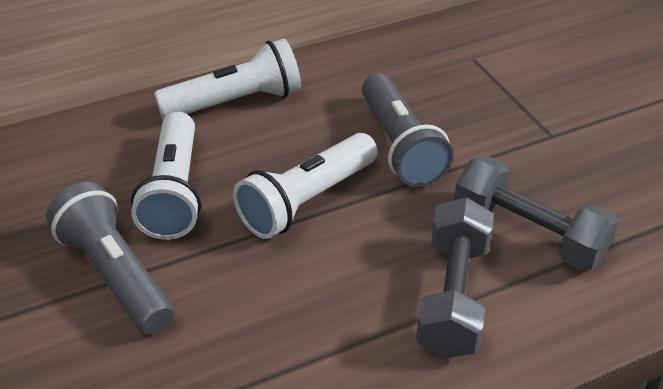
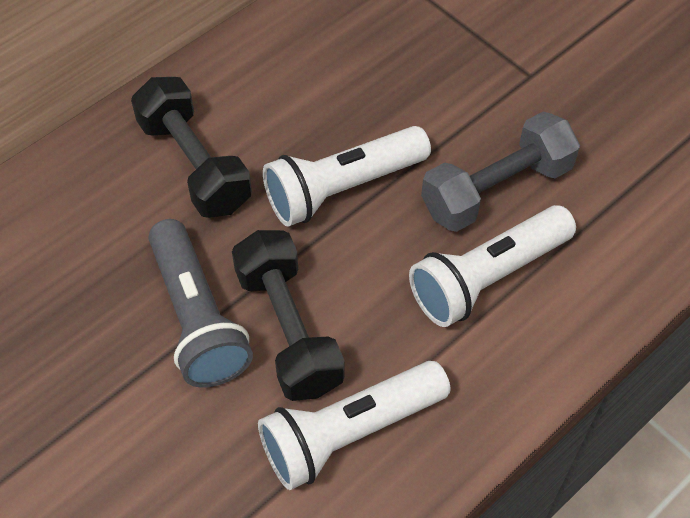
black dumbbell: 0 -> 2
grey dumbbell: 2 -> 1
grey flashlight: 2 -> 1

